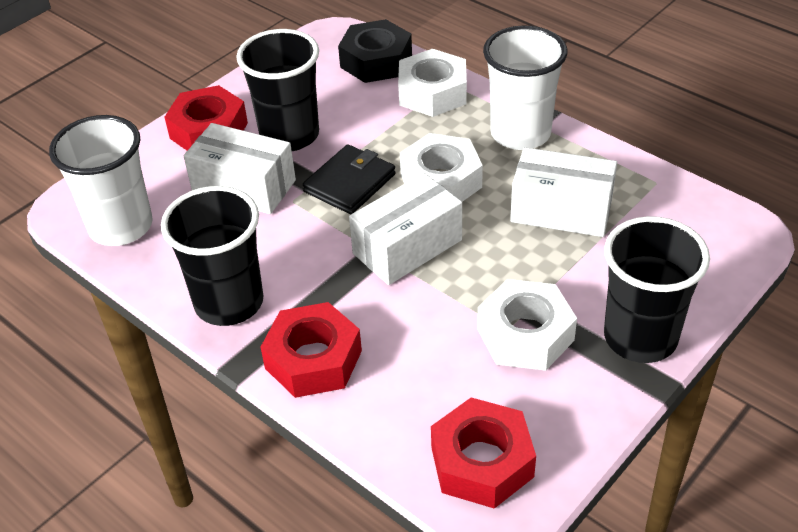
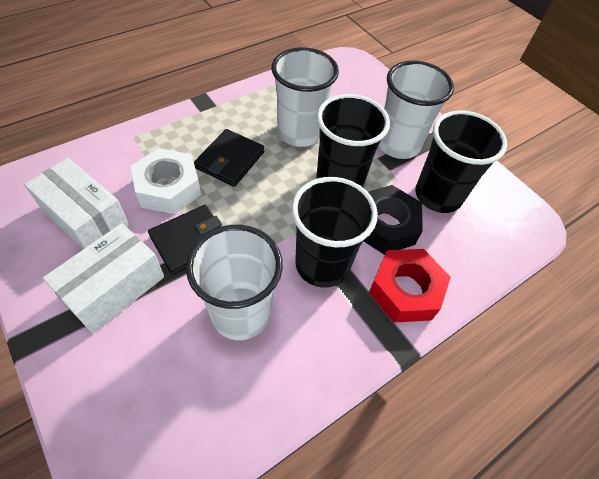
black wallet: 1 -> 2
red nut: 3 -> 1
white box: 3 -> 2
white cup: 2 -> 3
white nut: 3 -> 1

